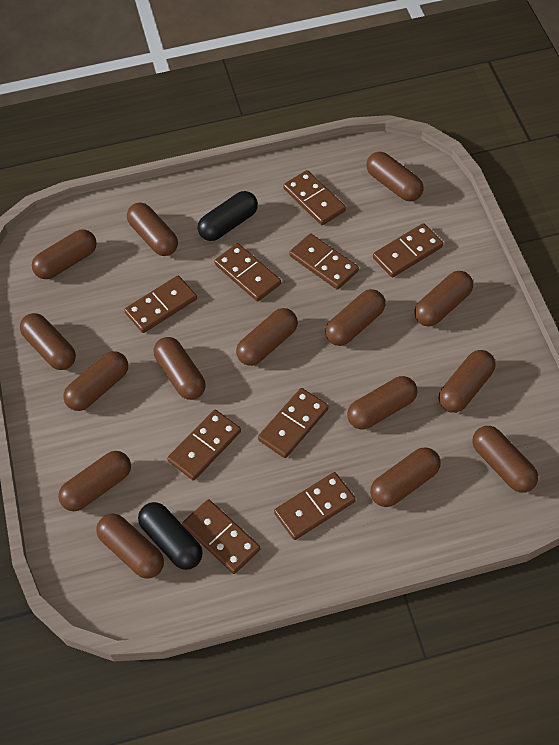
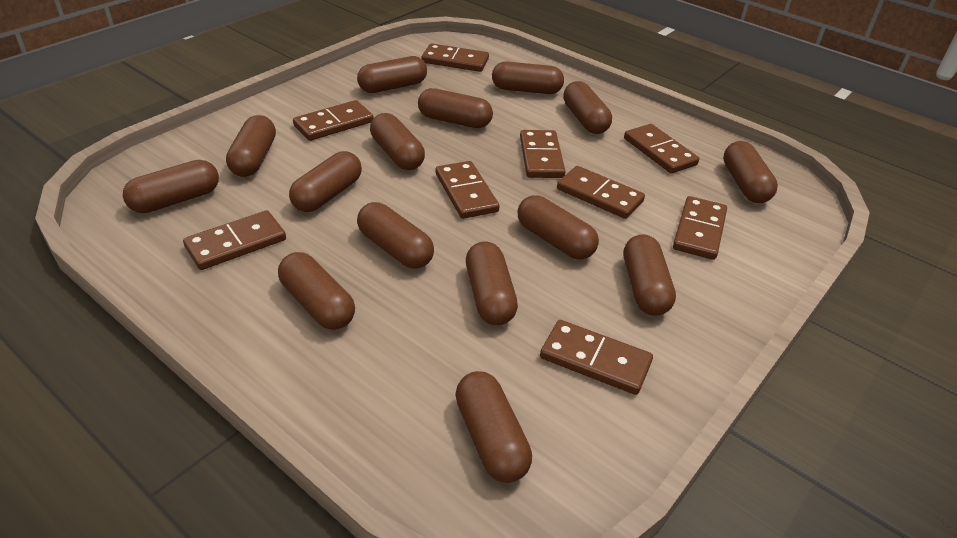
black capsule: 2 -> 0

